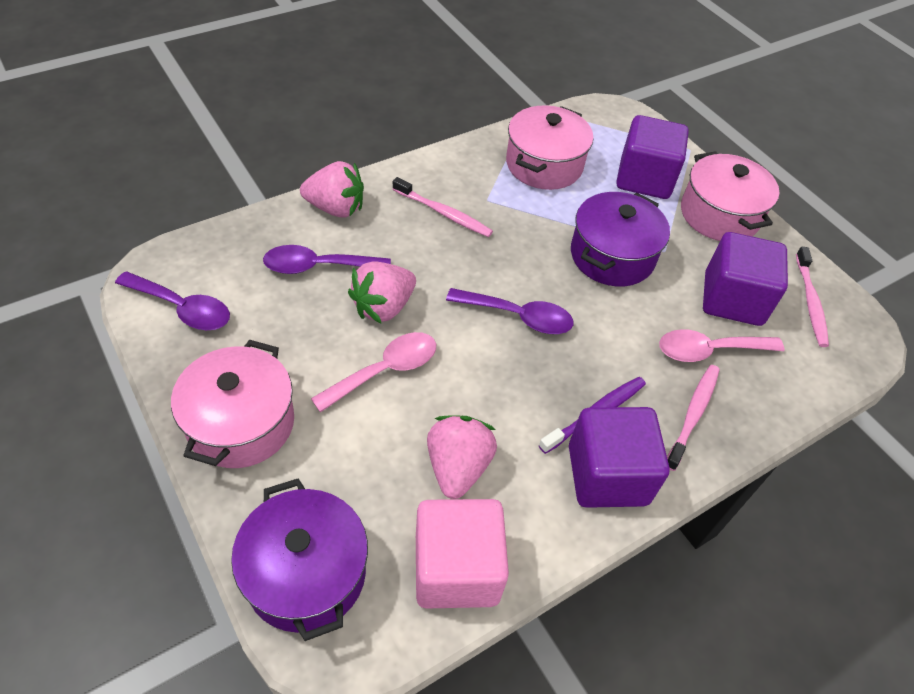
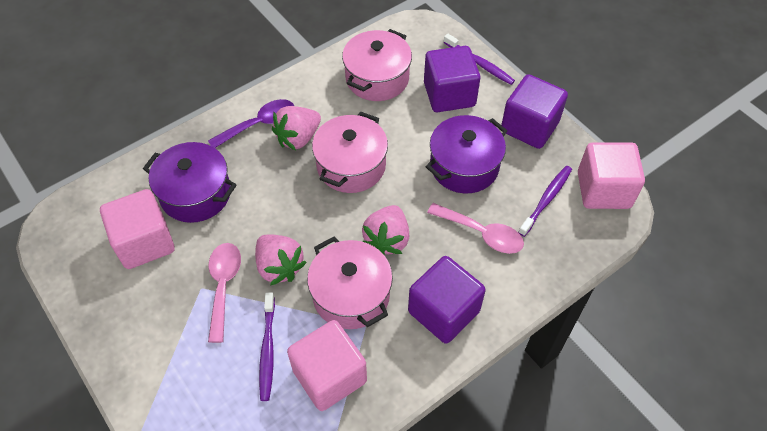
pink cube: 1 -> 3
pink toothbrush: 3 -> 0
purple spoon: 3 -> 1
purple toothbrush: 1 -> 3

